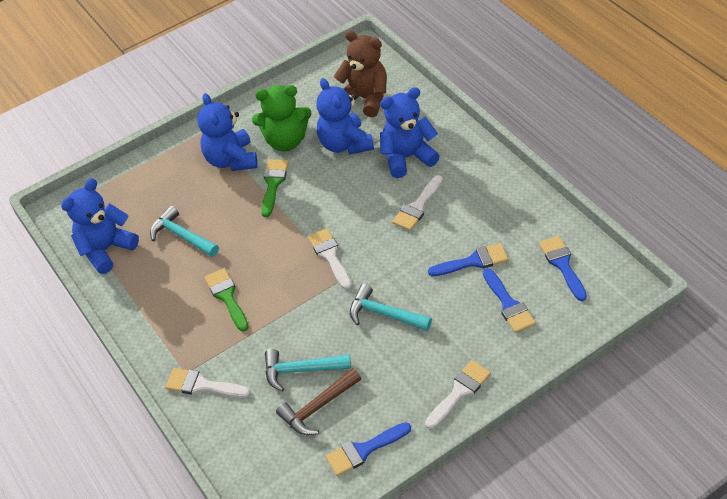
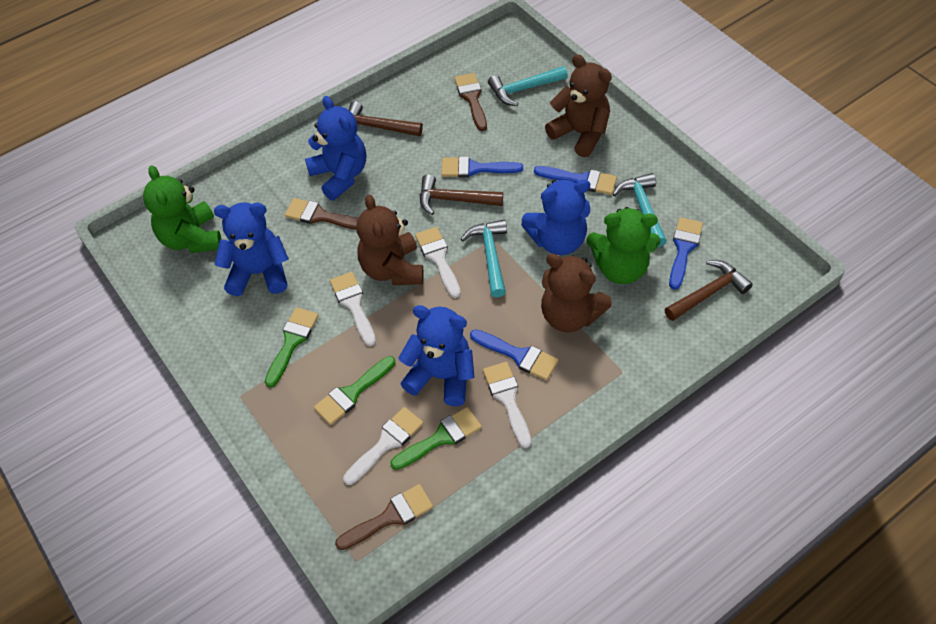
brown brush: 0 -> 3
brown hammer: 1 -> 3
brown teddy bear: 1 -> 3
green brush: 2 -> 3
green teddy bear: 1 -> 2

